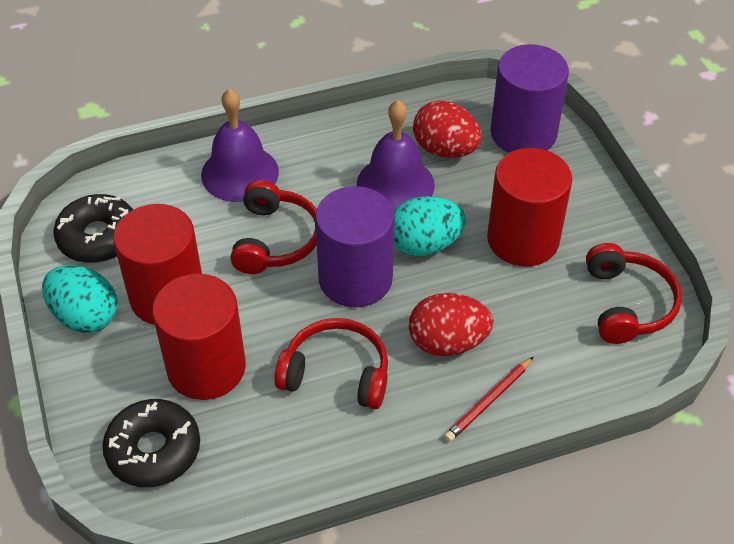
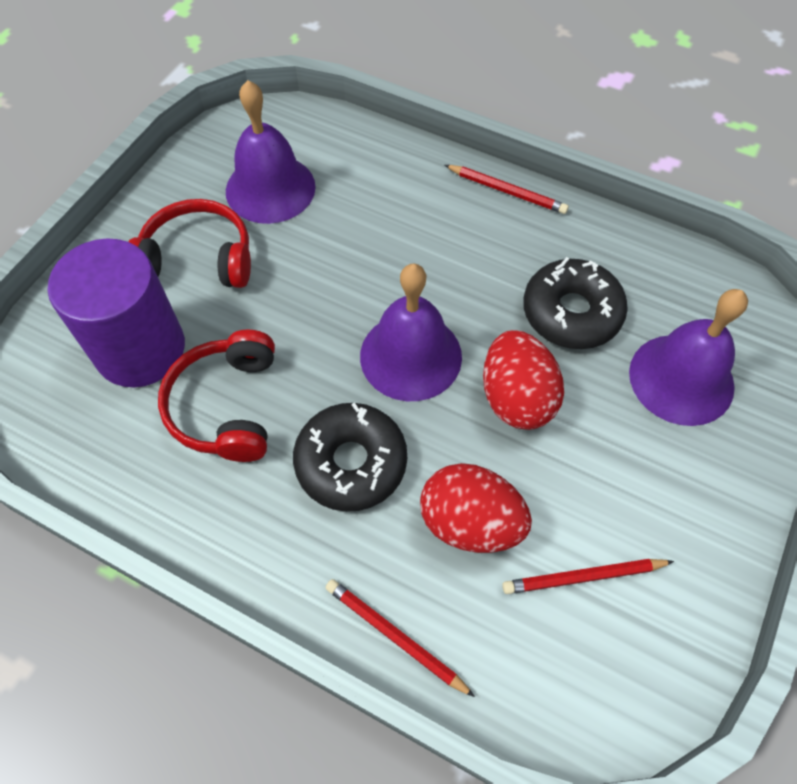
purple bell: 2 -> 3
purple cylinder: 2 -> 1
red cylinder: 3 -> 0
red headphones: 3 -> 2
red pencil: 1 -> 3
turquoise egg: 2 -> 0

